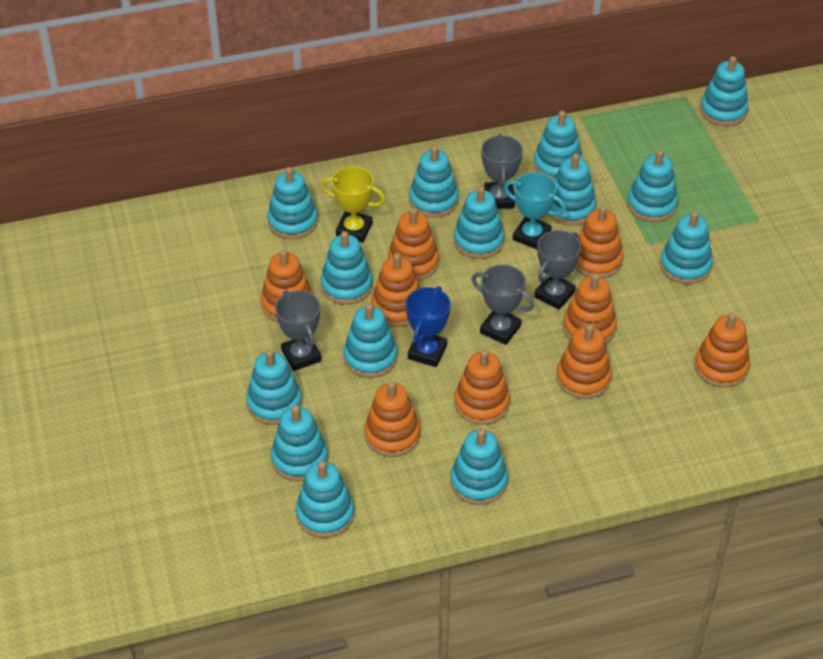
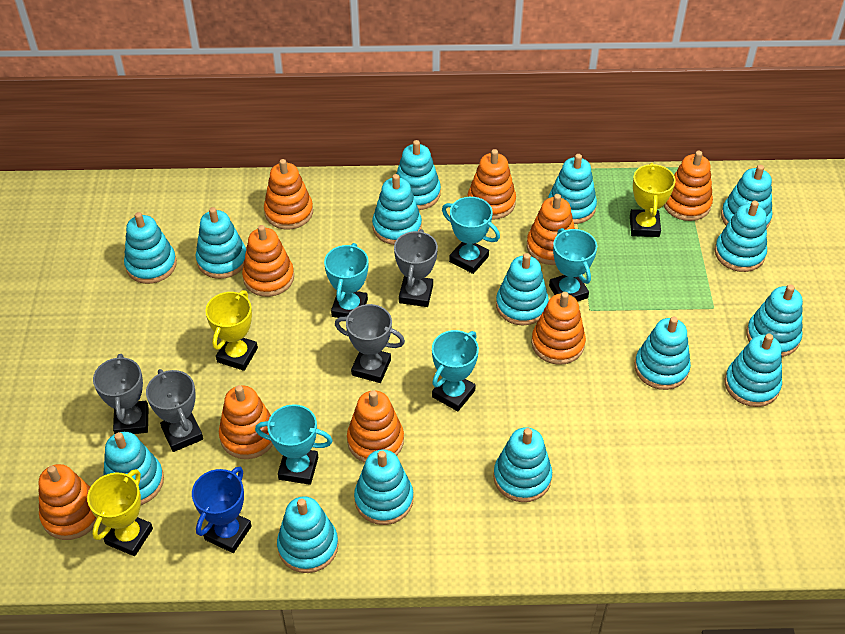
turquoise stacking toy: 14 -> 15
turquoise trophy: 1 -> 5
yellow trophy: 1 -> 3

